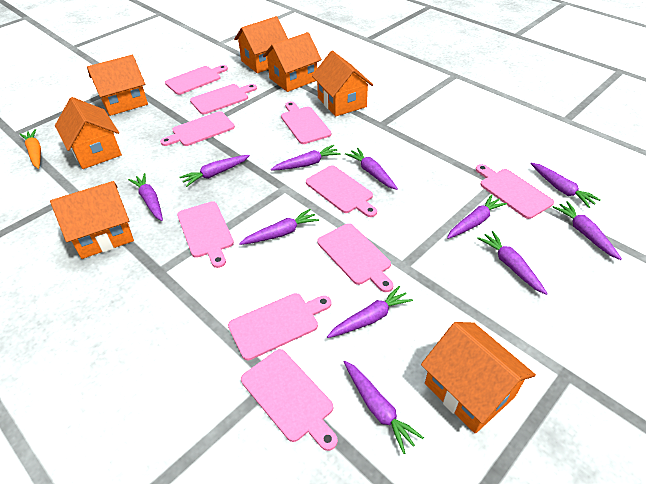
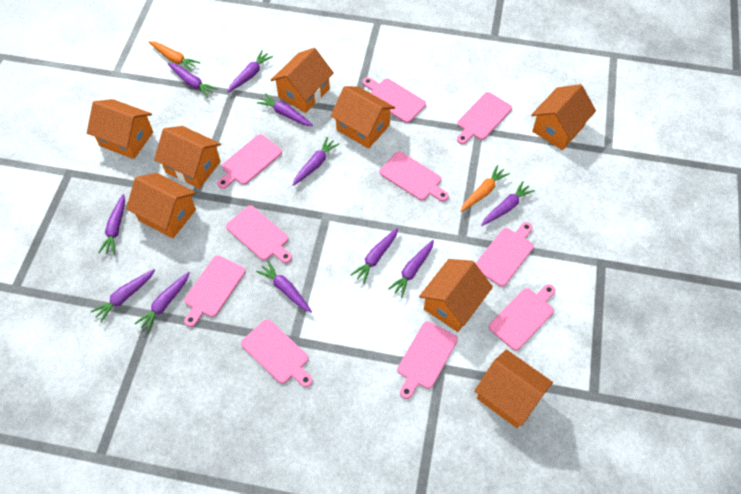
orange carrot: 1 -> 2
orange house: 7 -> 8

